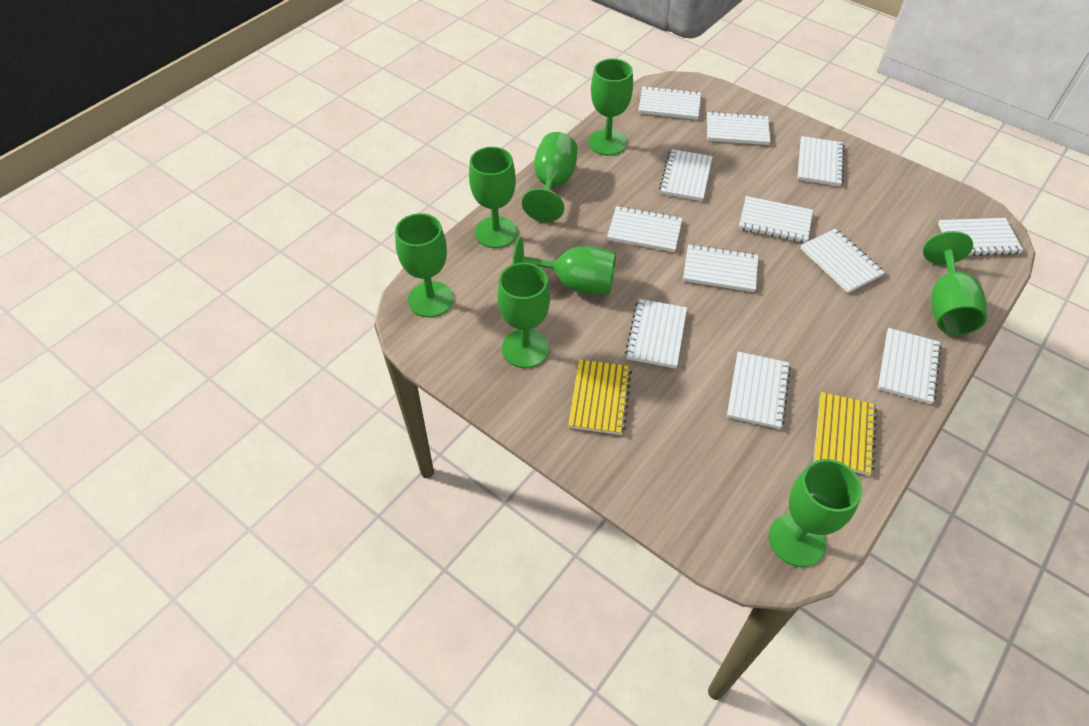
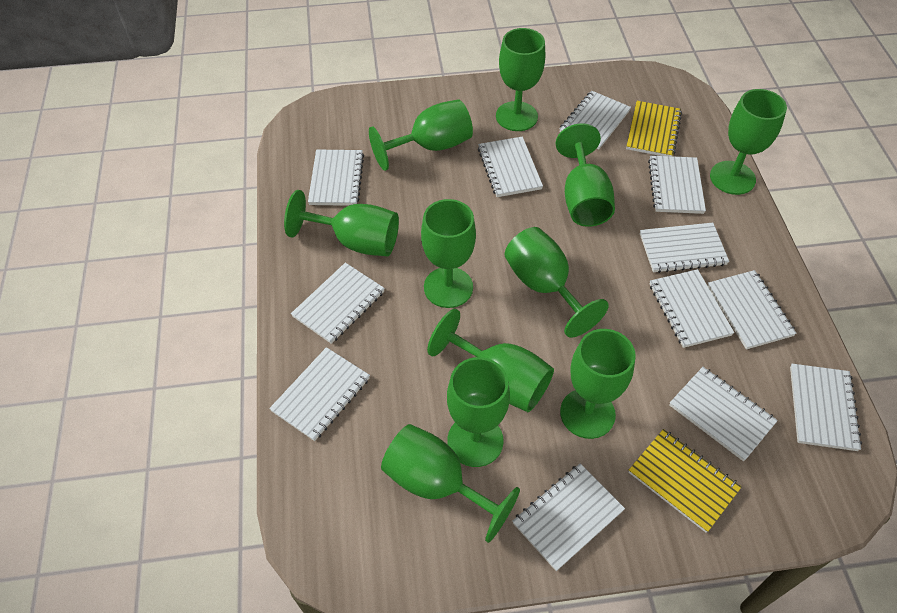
green goblet: 8 -> 11

